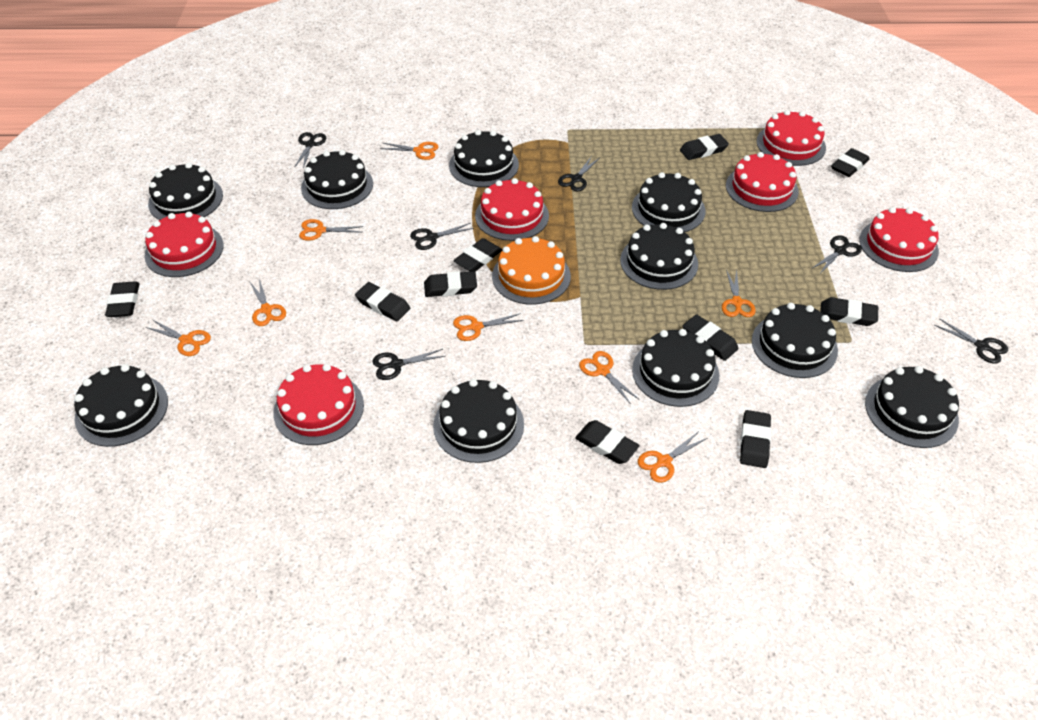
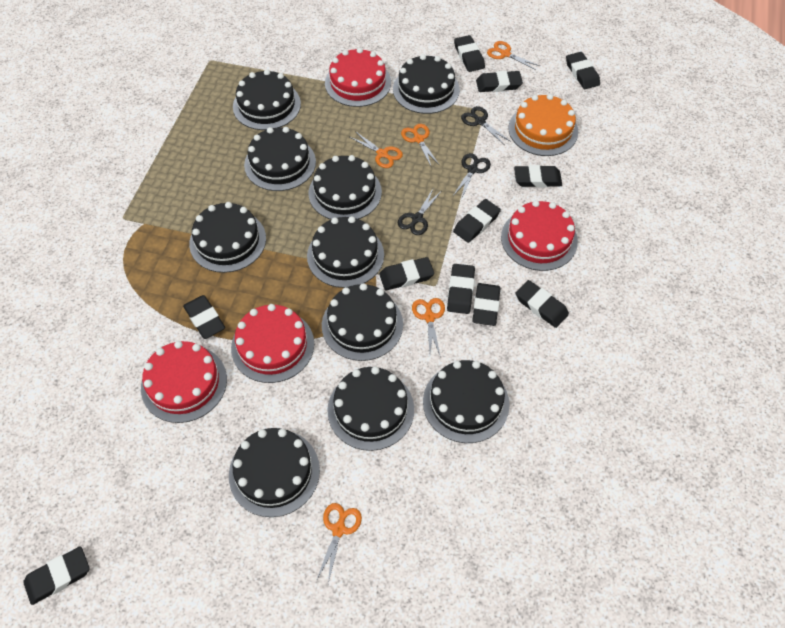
black eraser: 10 -> 11
black scissors: 6 -> 3
orange scissors: 8 -> 5
red cake: 6 -> 4

